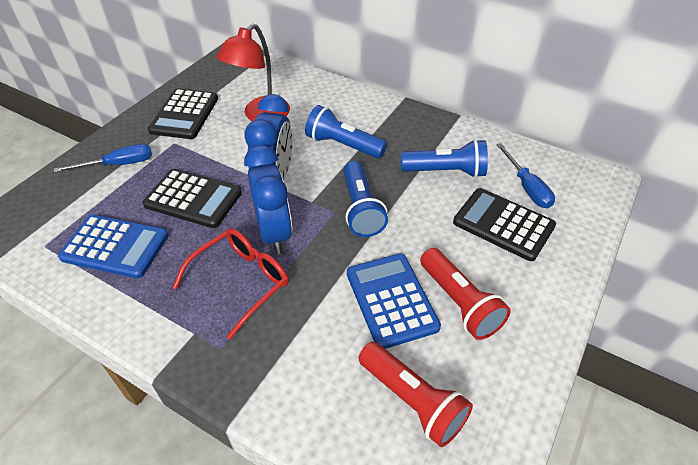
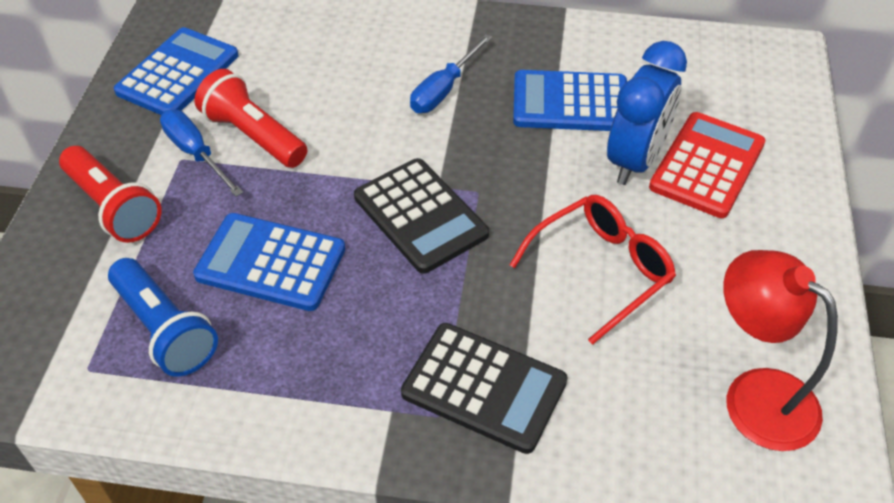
black calculator: 3 -> 2
blue calculator: 2 -> 3
blue clock: 2 -> 1
blue flashlight: 3 -> 1
red calculator: 0 -> 1

